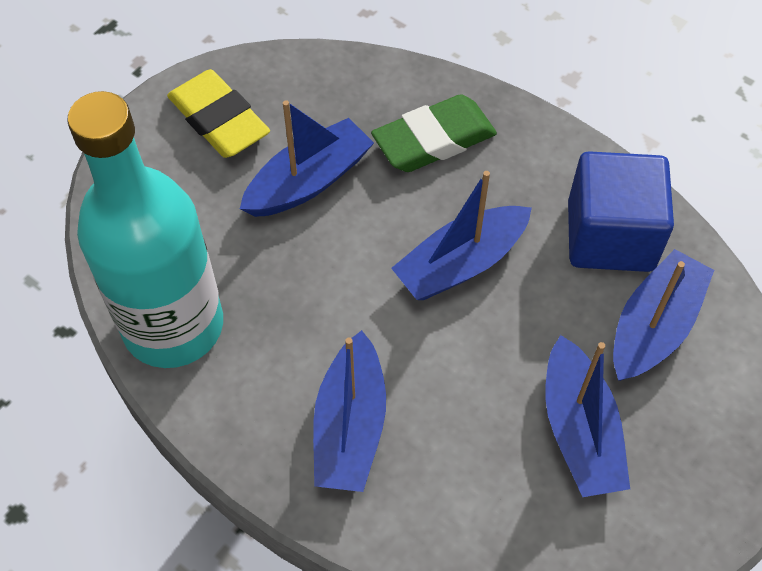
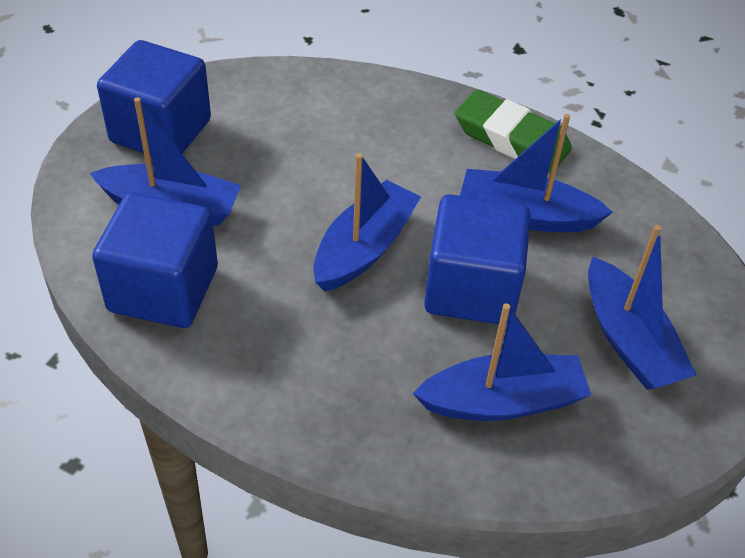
blue cube: 1 -> 3
turquoise bottle: 1 -> 0
yellow eraser: 1 -> 0

